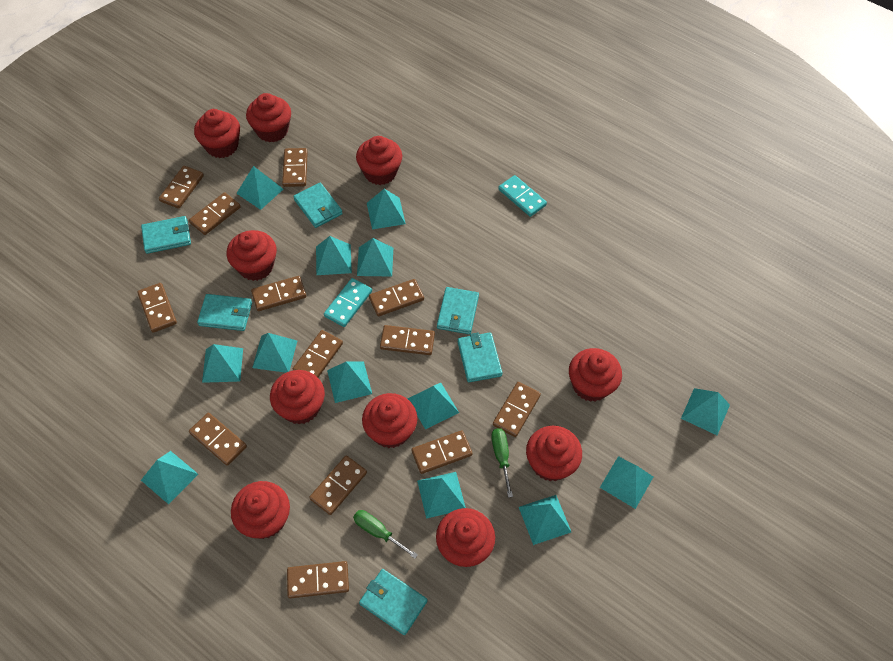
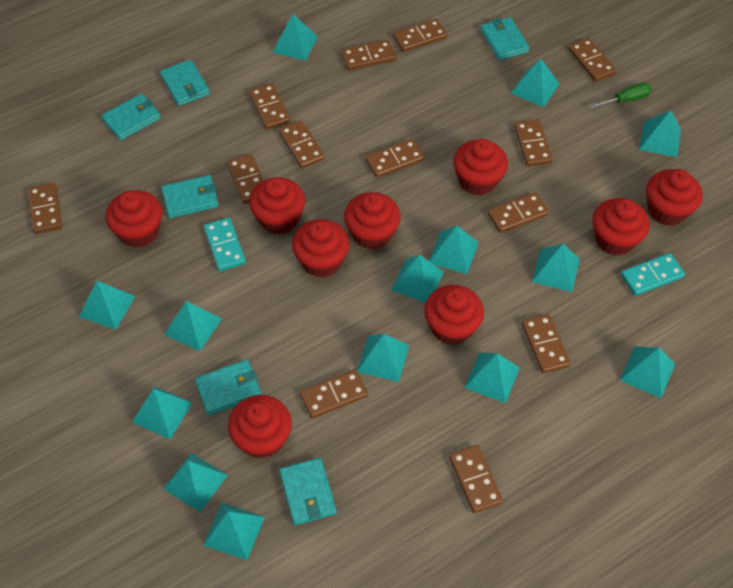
green screwdriver: 2 -> 1
red cupcake: 10 -> 9
turquoise pyramid: 13 -> 14

